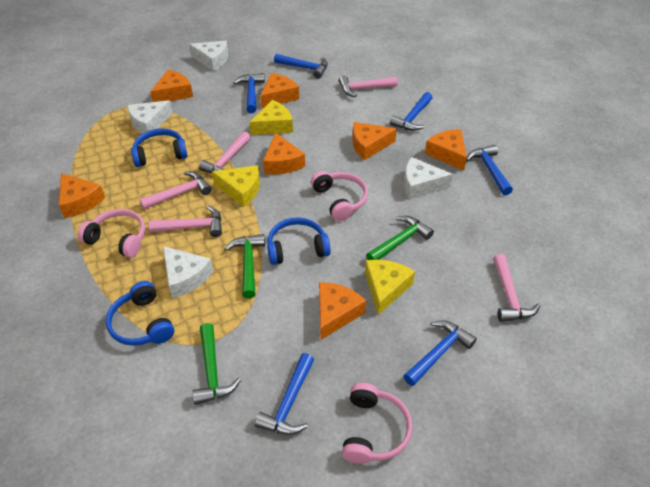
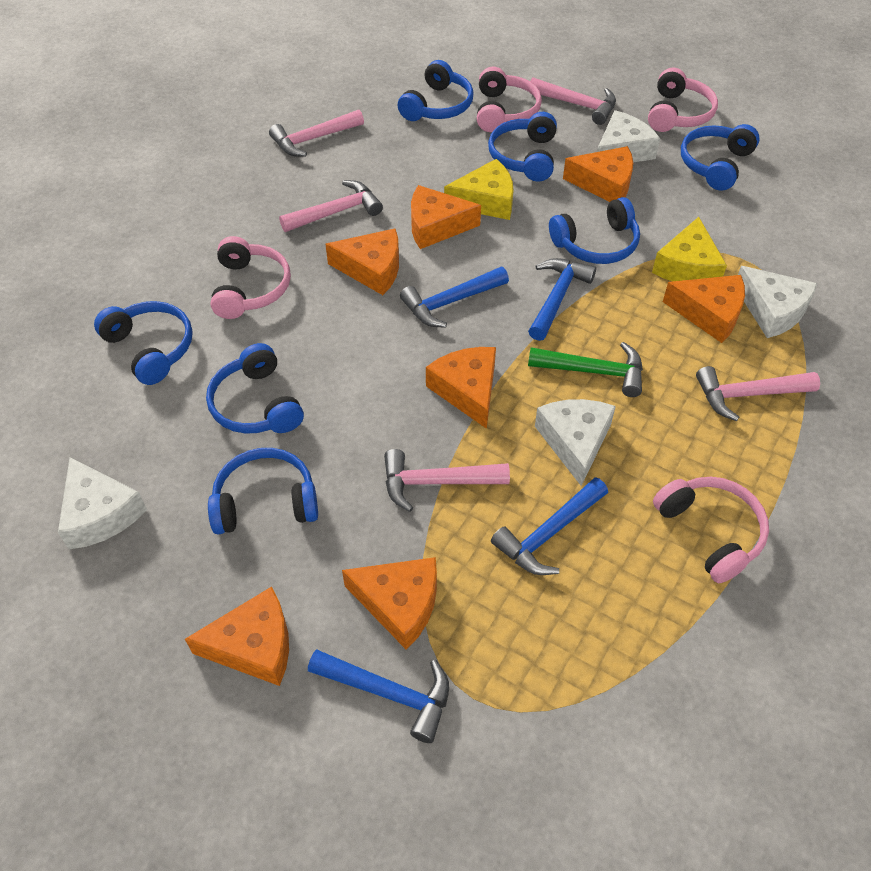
blue hammer: 6 -> 4
blue headphones: 3 -> 7
green hammer: 3 -> 1
pink headphones: 3 -> 4
yellow cheese: 3 -> 2

